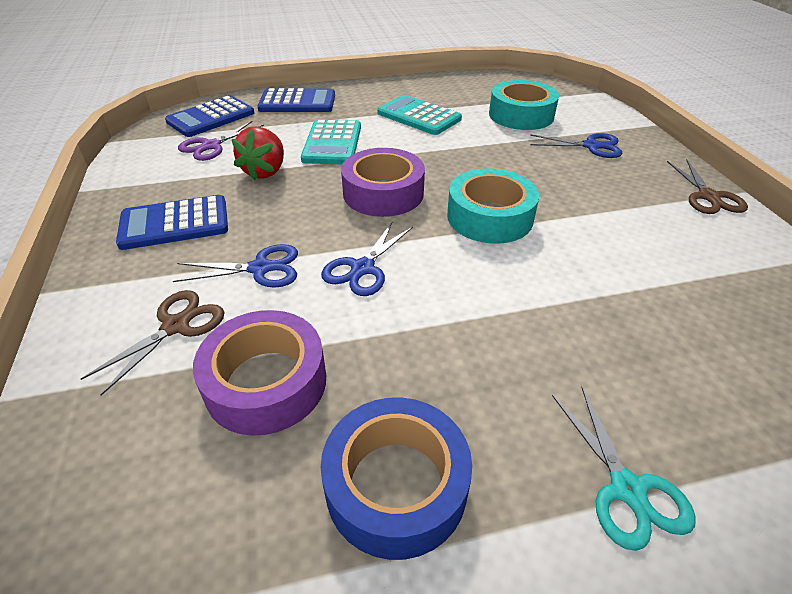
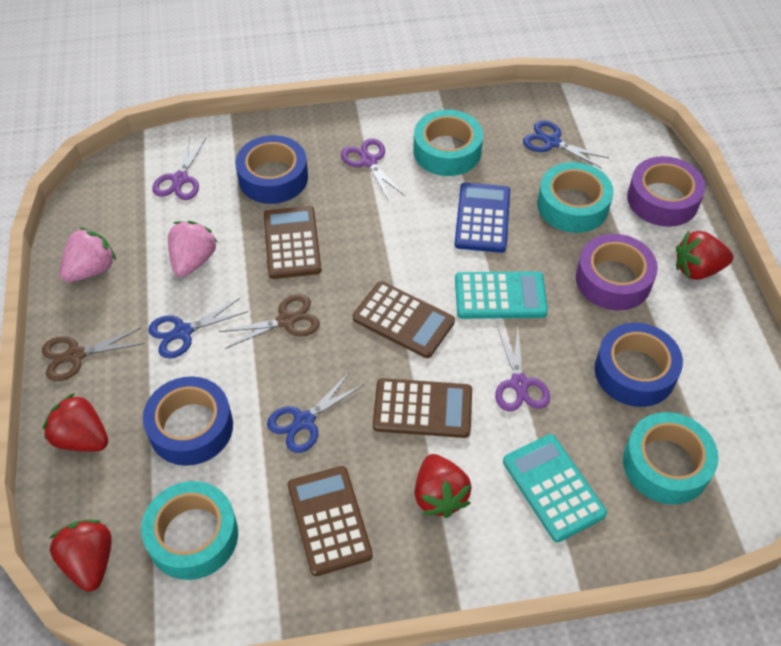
blue calculator: 3 -> 1
blue tape: 1 -> 3
brown calculator: 0 -> 4
pink strawberry: 0 -> 2
purple scissors: 1 -> 3
red strawberry: 1 -> 4
turquoise scissors: 1 -> 0
turquoise tape: 2 -> 4

